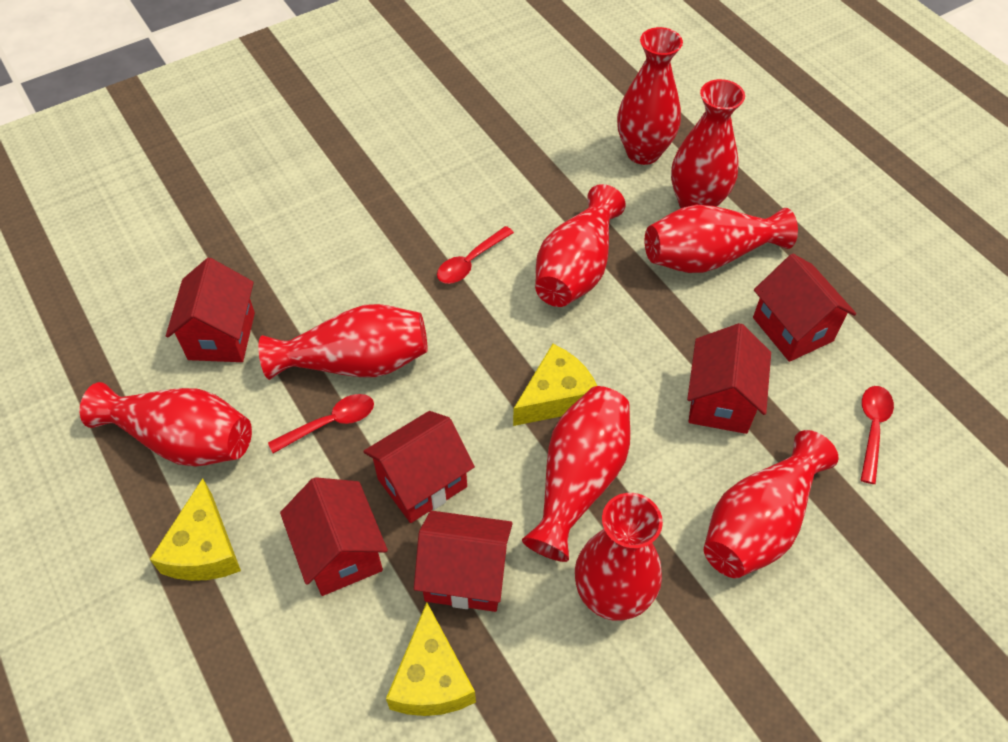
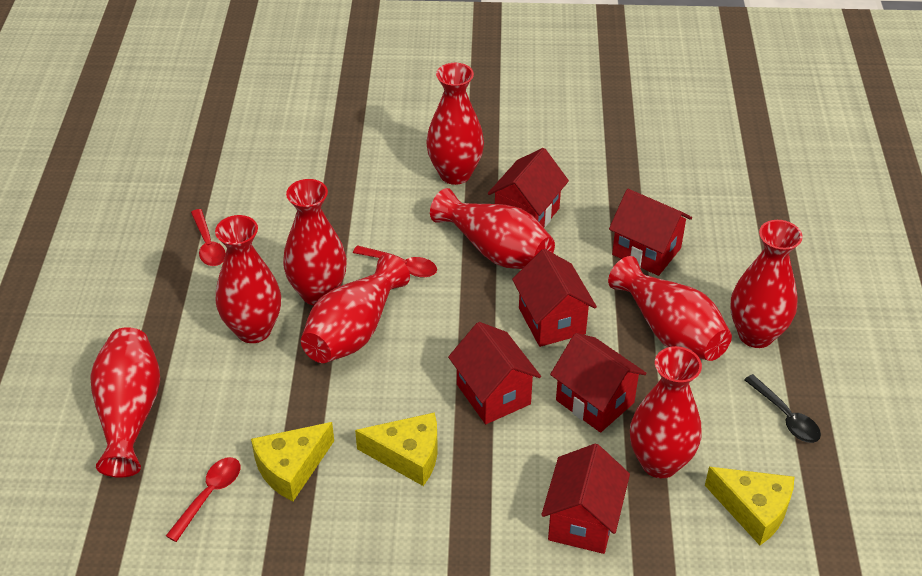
black spoon: 0 -> 1

